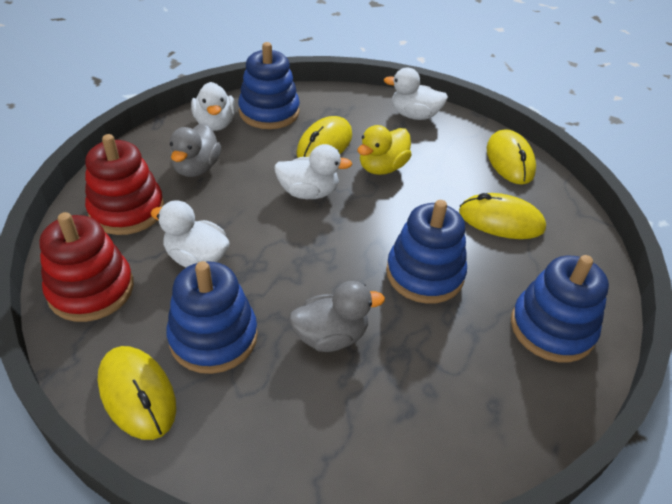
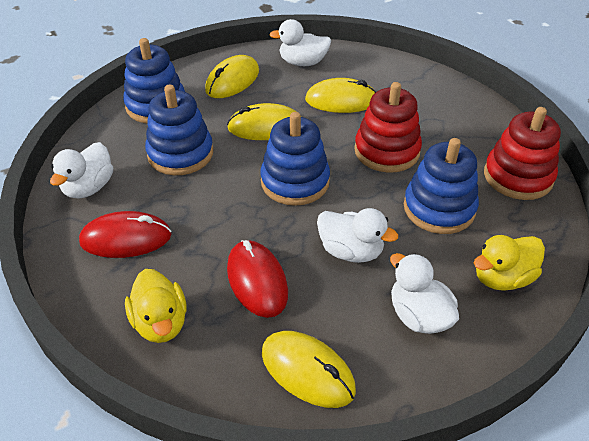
grey duck: 2 -> 0
red mouse: 0 -> 2
yellow duck: 1 -> 2

